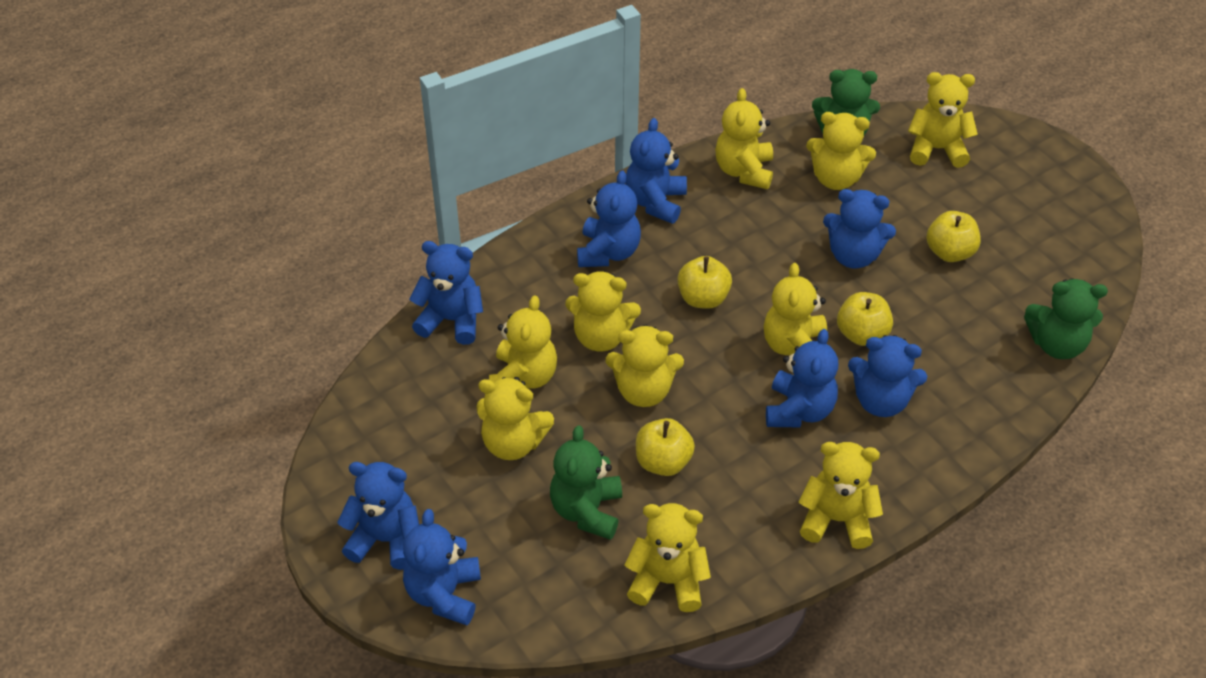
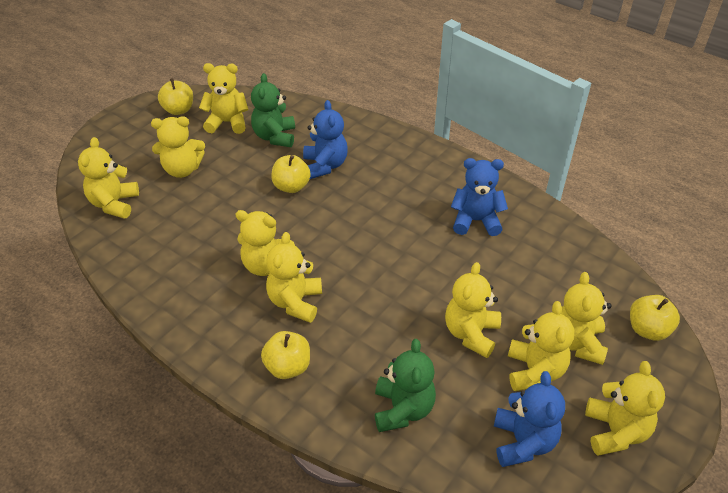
blue teddy bear: 8 -> 3
green teddy bear: 3 -> 2
yellow teddy bear: 10 -> 9

